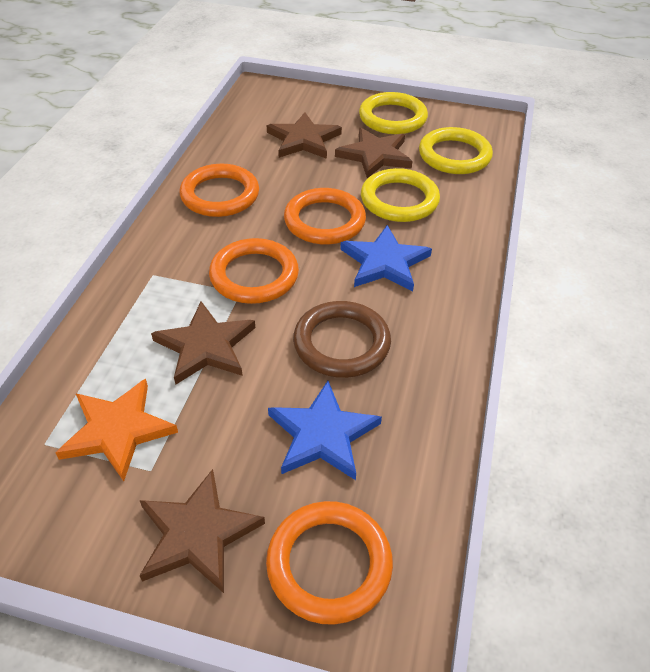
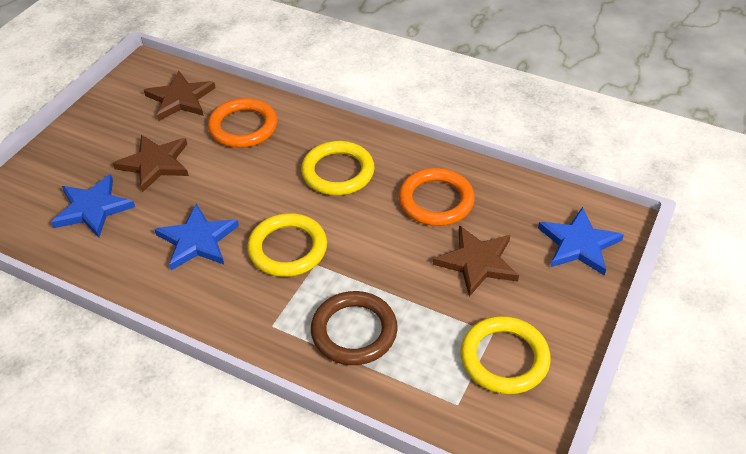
blue star: 2 -> 3
brown star: 4 -> 3
orange ring: 4 -> 2
orange star: 1 -> 0

